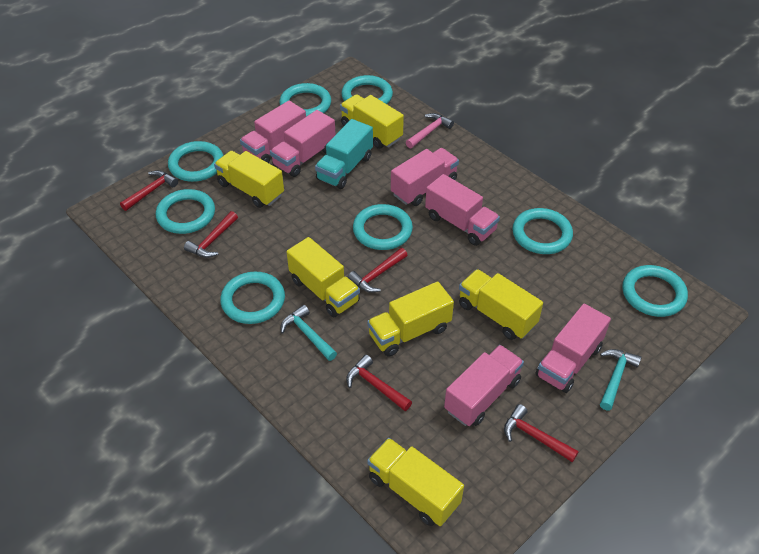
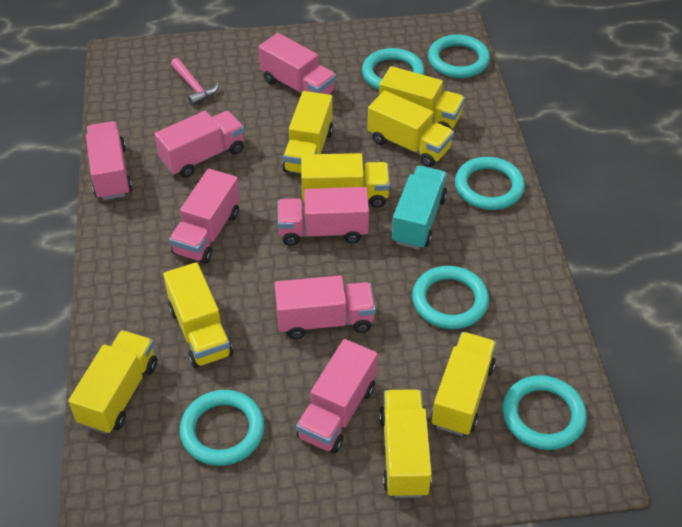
pink truck: 6 -> 7
red hammer: 5 -> 0
turquoise hammer: 2 -> 0
turquoise ring: 8 -> 6
yellow truck: 6 -> 8

